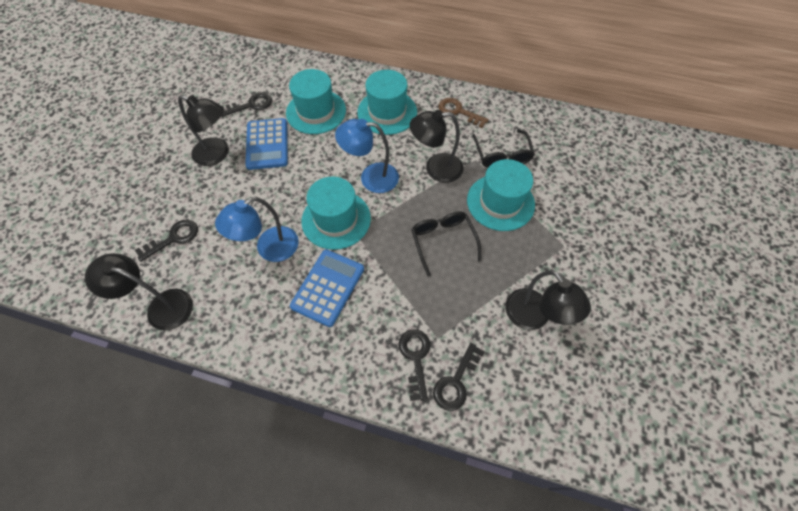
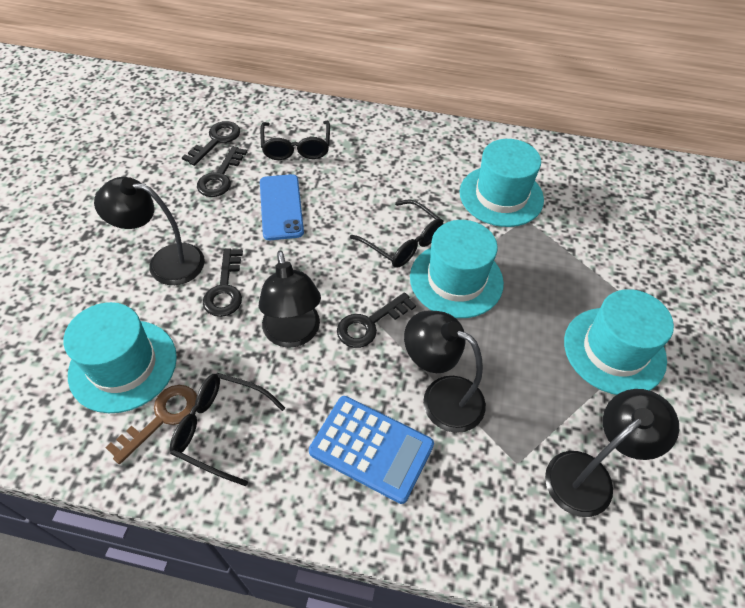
black glasses: 2 -> 3
blue calculator: 2 -> 1
blue lamp: 2 -> 0
blue phone: 0 -> 1

